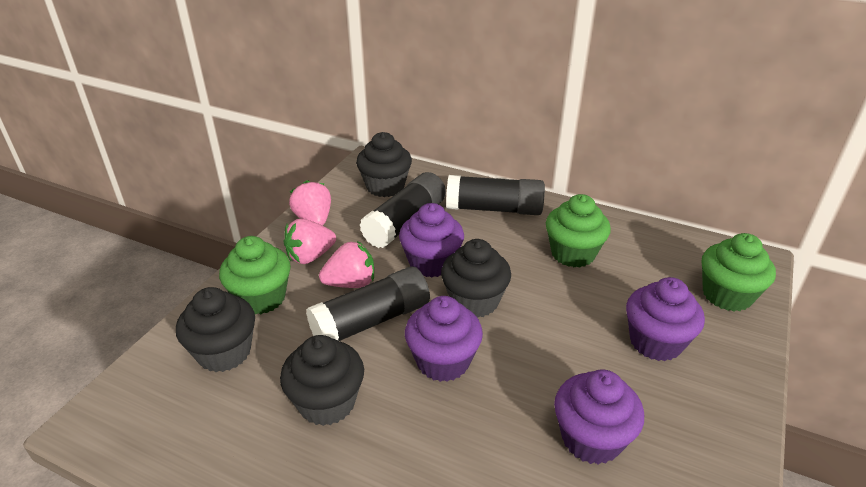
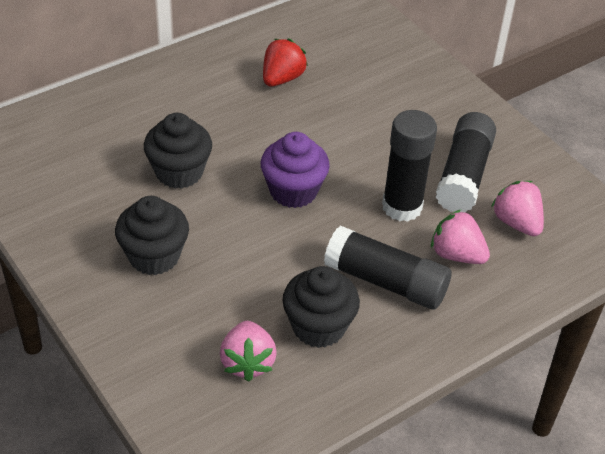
black cupcake: 4 -> 3
green cupcake: 3 -> 0
purple cupcake: 4 -> 1
red strawberry: 0 -> 1

